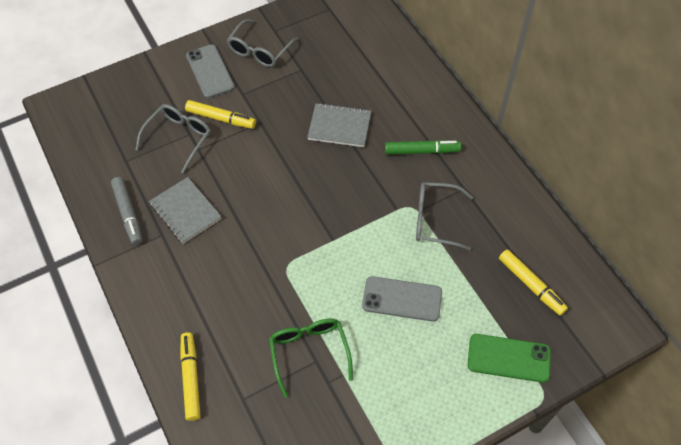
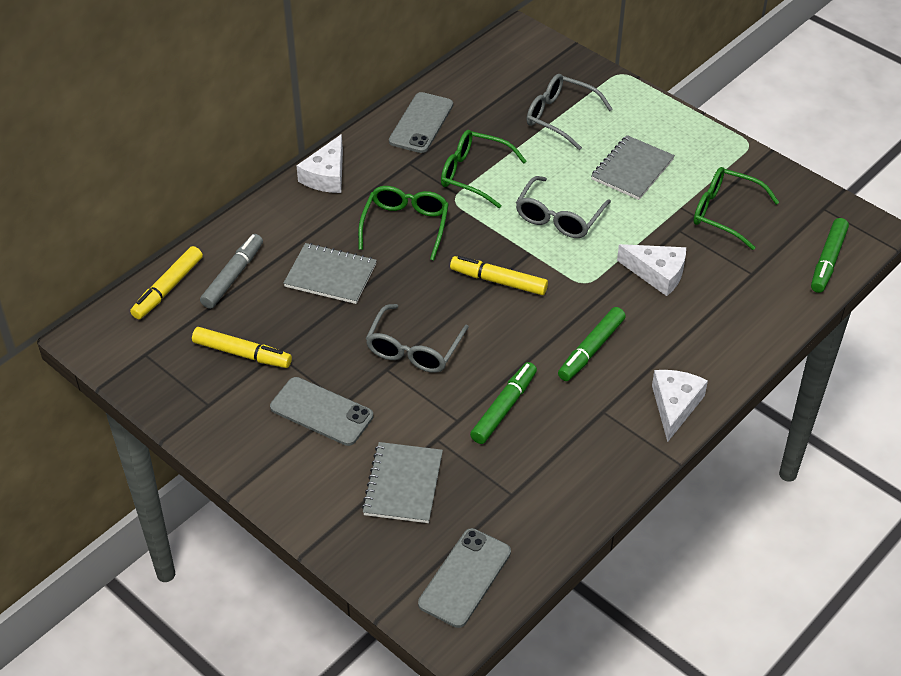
green glasses: 1 -> 3
green marker: 1 -> 3
green phone: 1 -> 0
grey notebook: 2 -> 3
grey phone: 2 -> 3
white cheese: 0 -> 3

